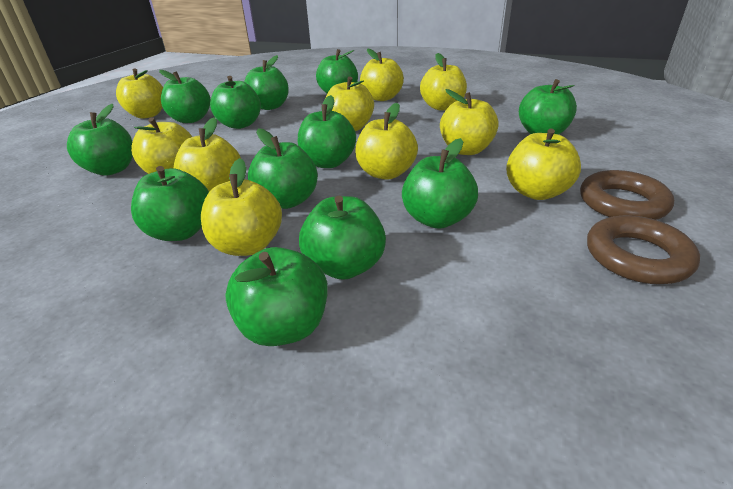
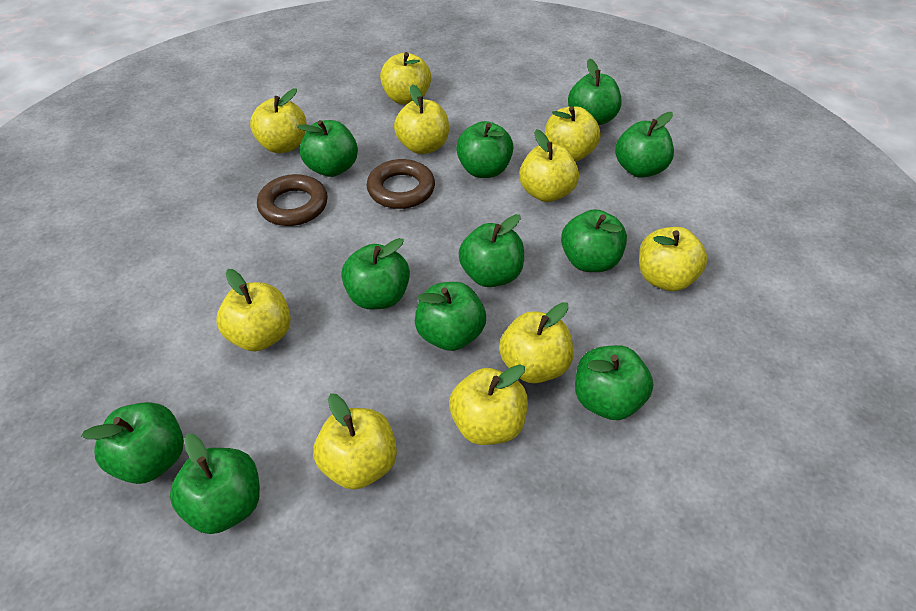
green apple: 12 -> 11

